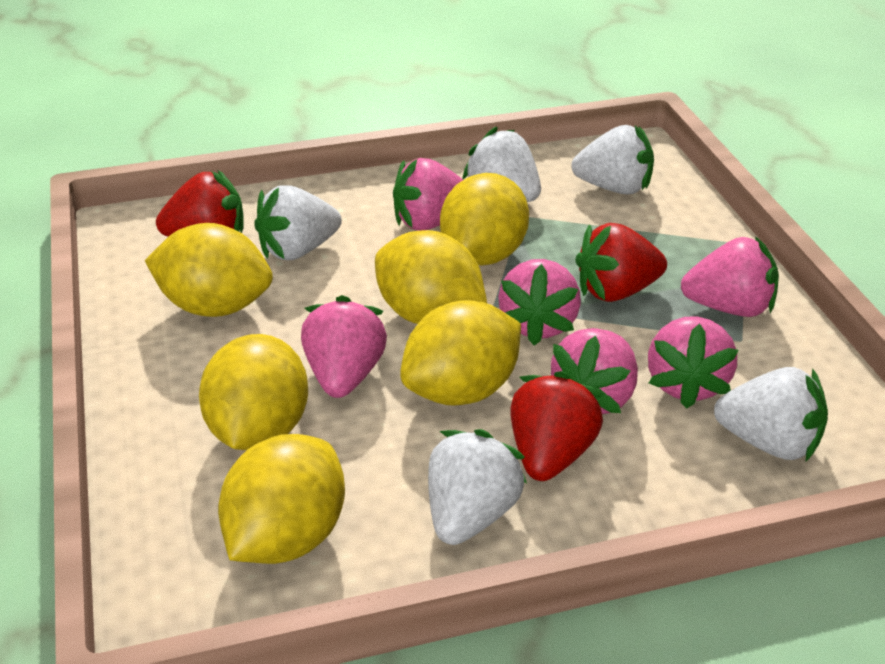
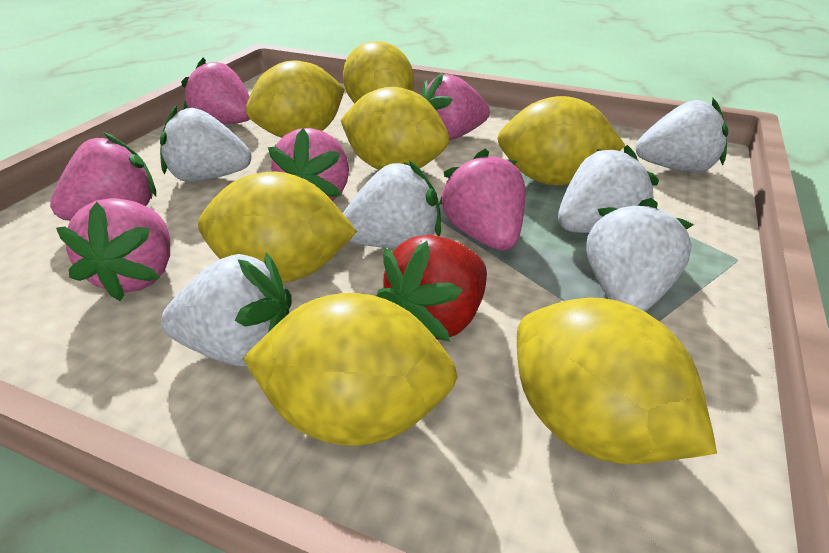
red strawberry: 3 -> 1
white strawberry: 5 -> 6
yellow lemon: 6 -> 7

